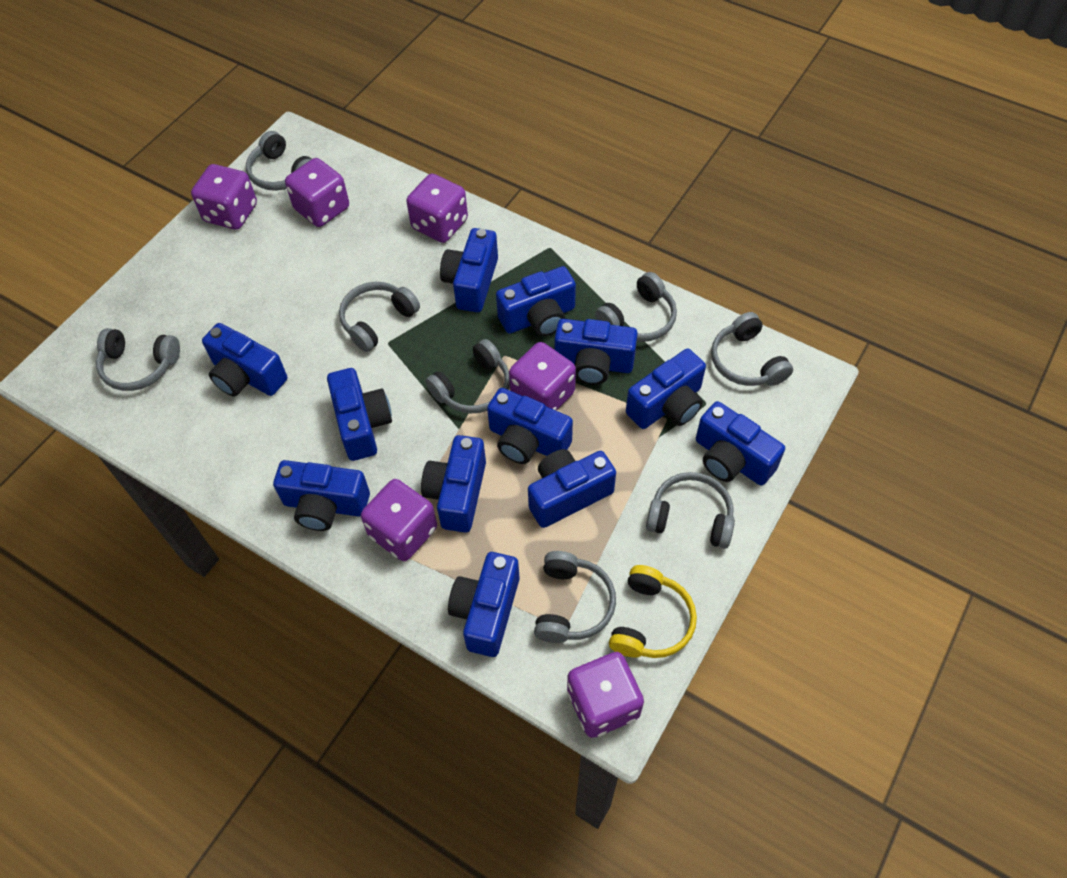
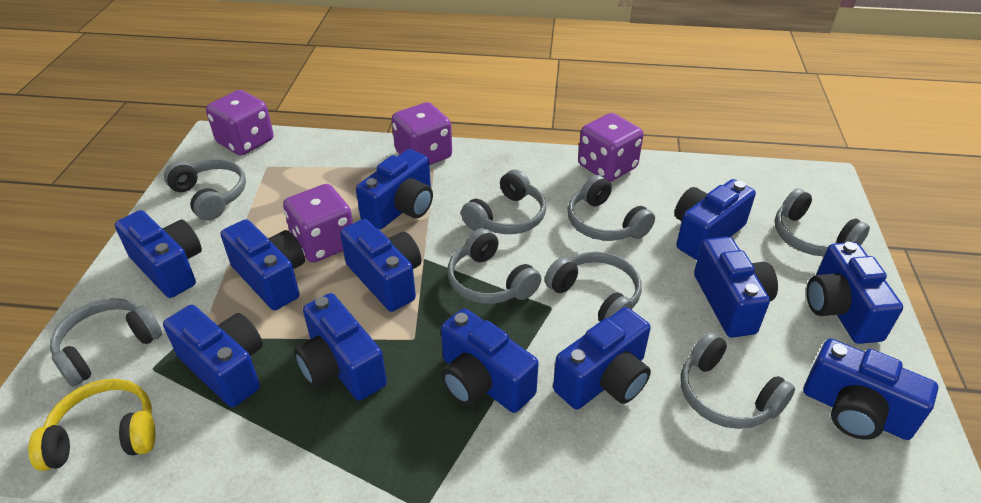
purple dice: 6 -> 4

